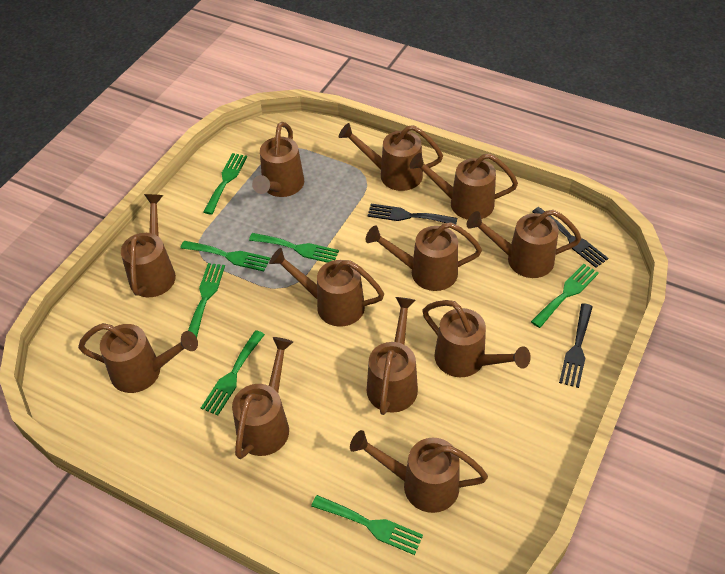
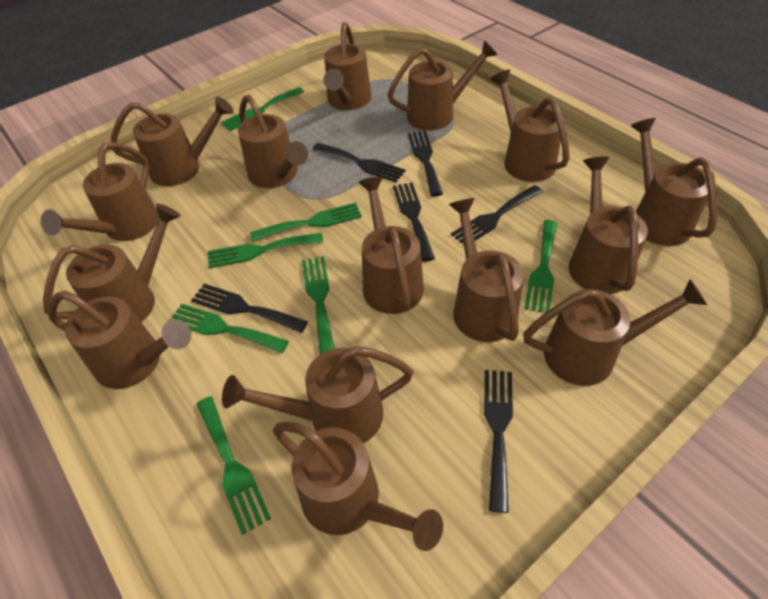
black fork: 3 -> 6
brown watering can: 12 -> 15

